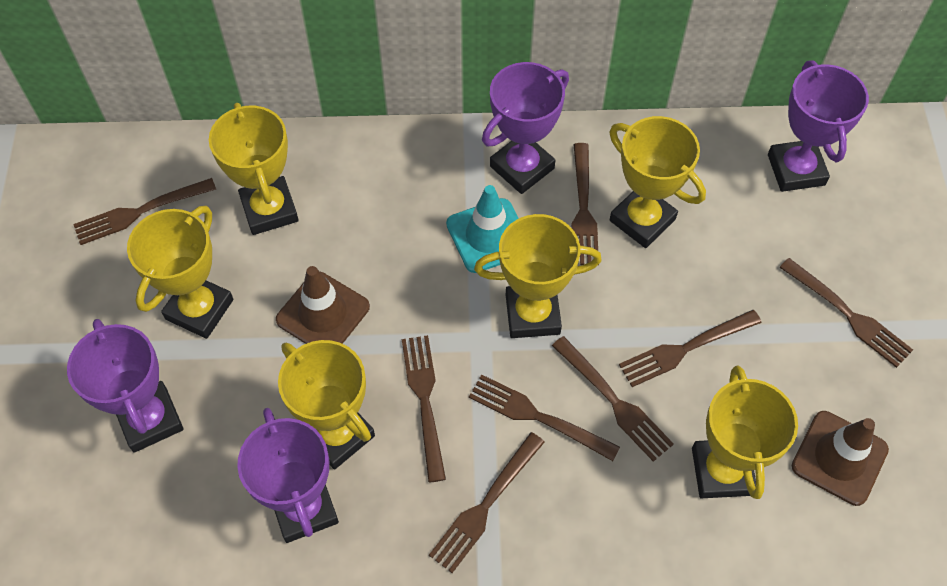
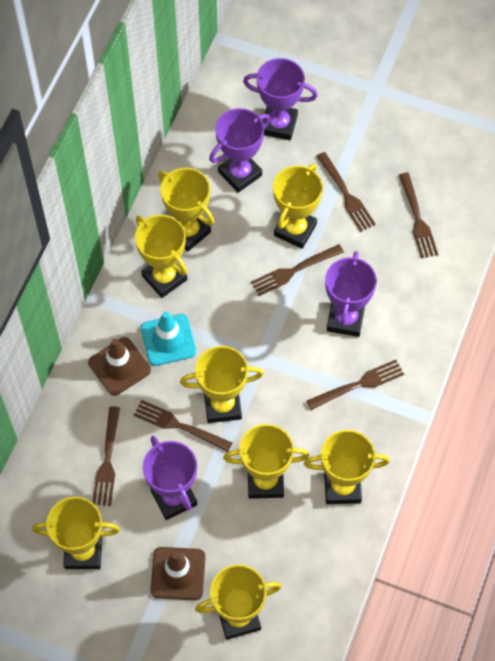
brown fork: 8 -> 6
yellow trophy: 6 -> 8

